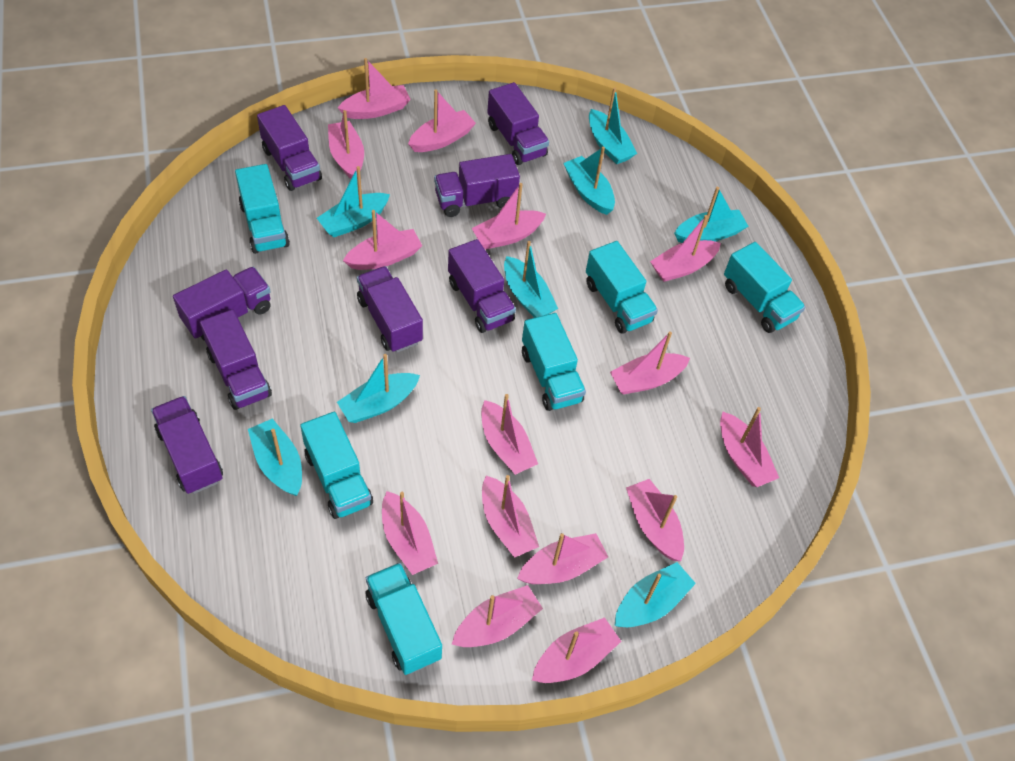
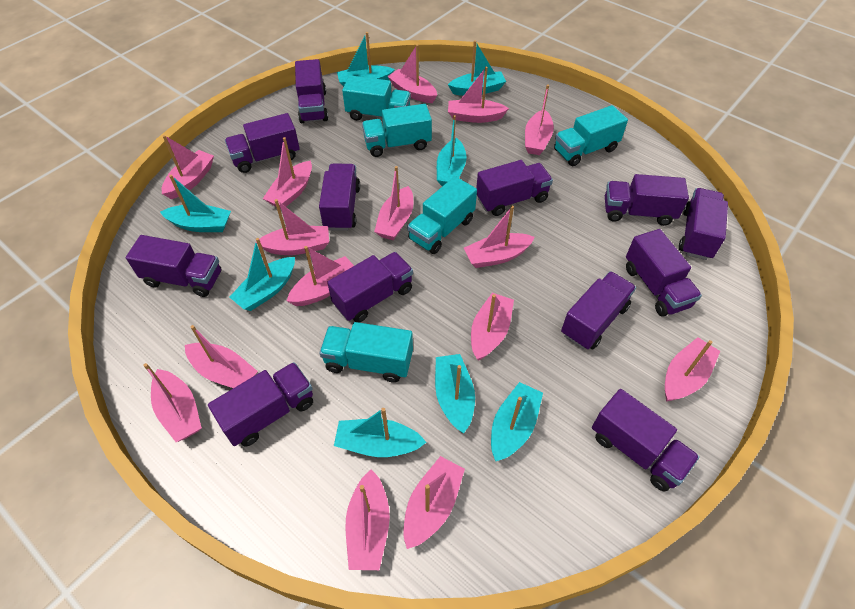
purple truck: 8 -> 12
turquoise truck: 6 -> 5

